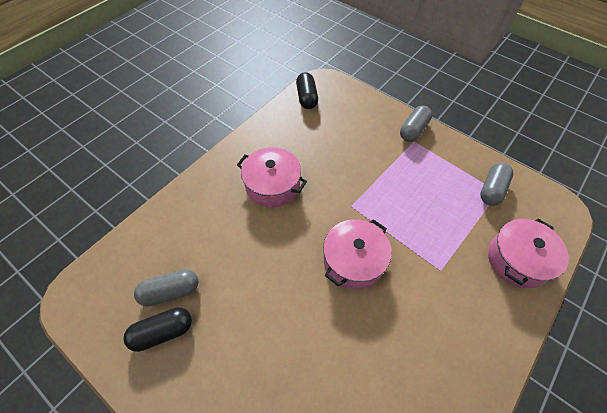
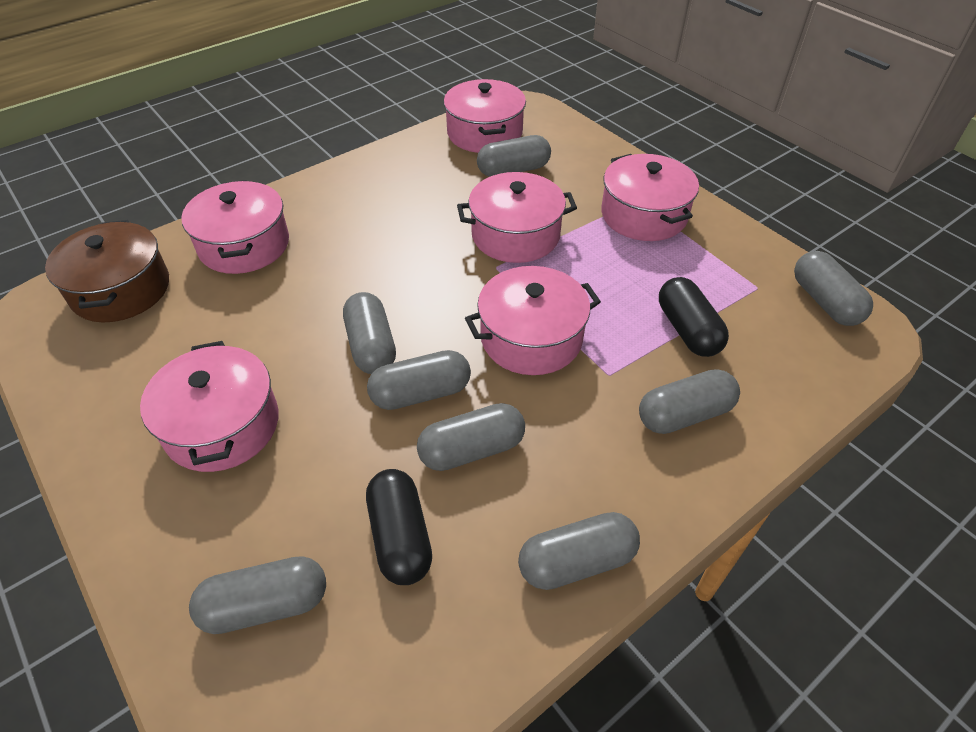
brown pot: 0 -> 1
grey capsule: 3 -> 8
pink pot: 3 -> 6

